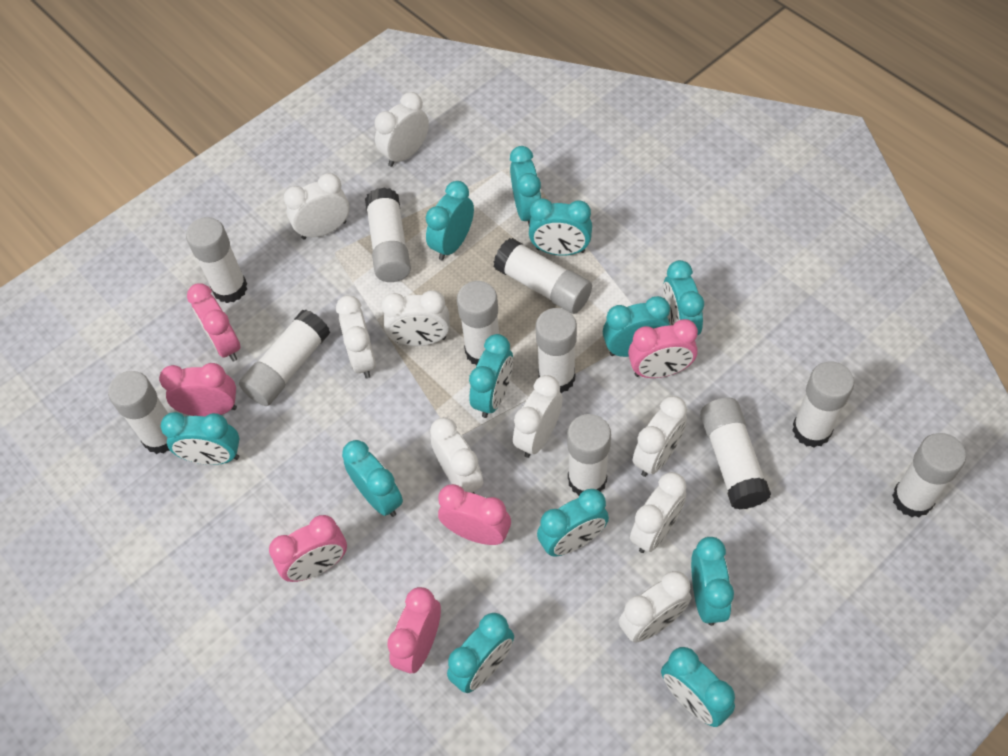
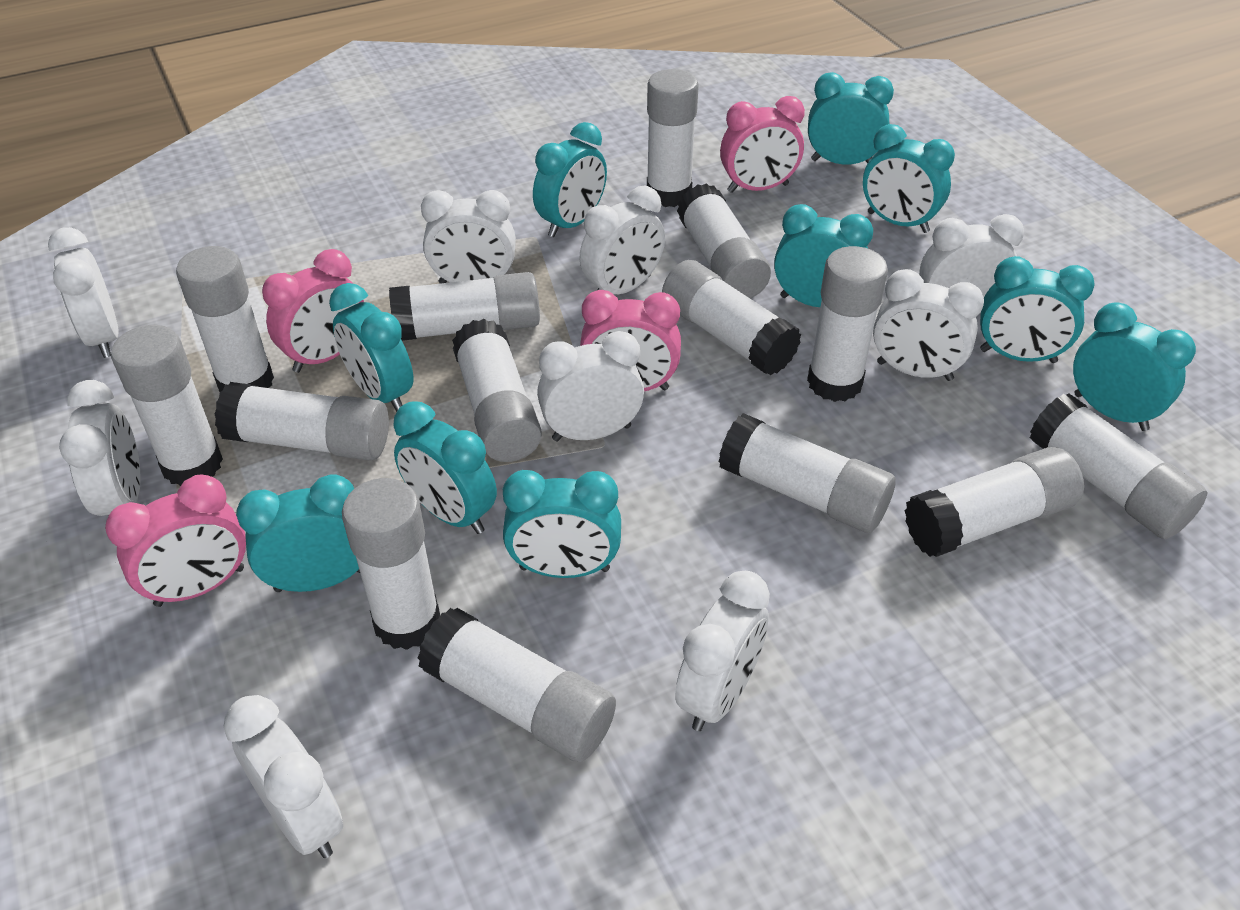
pink clock: 6 -> 4
turquoise clock: 12 -> 10
white glue stick: 11 -> 14

